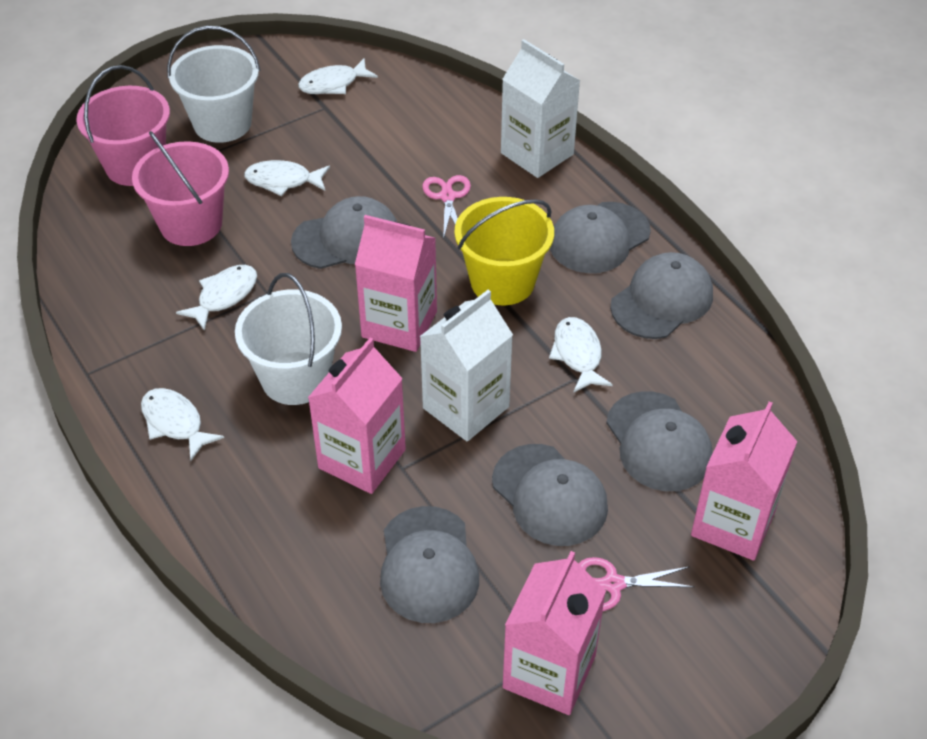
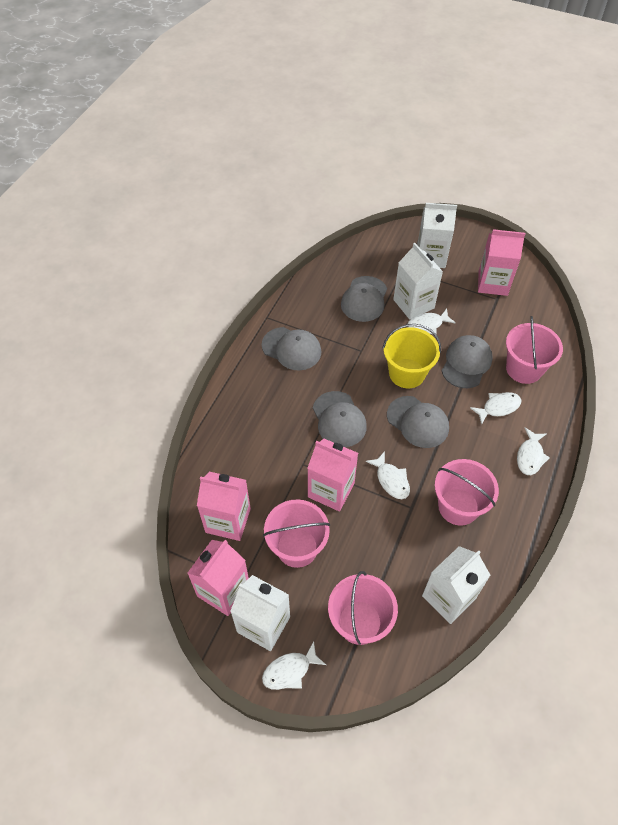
grey cap: 6 -> 5
pink bucket: 2 -> 4
pink scissors: 2 -> 0
white bucket: 2 -> 0
white carton: 2 -> 4

